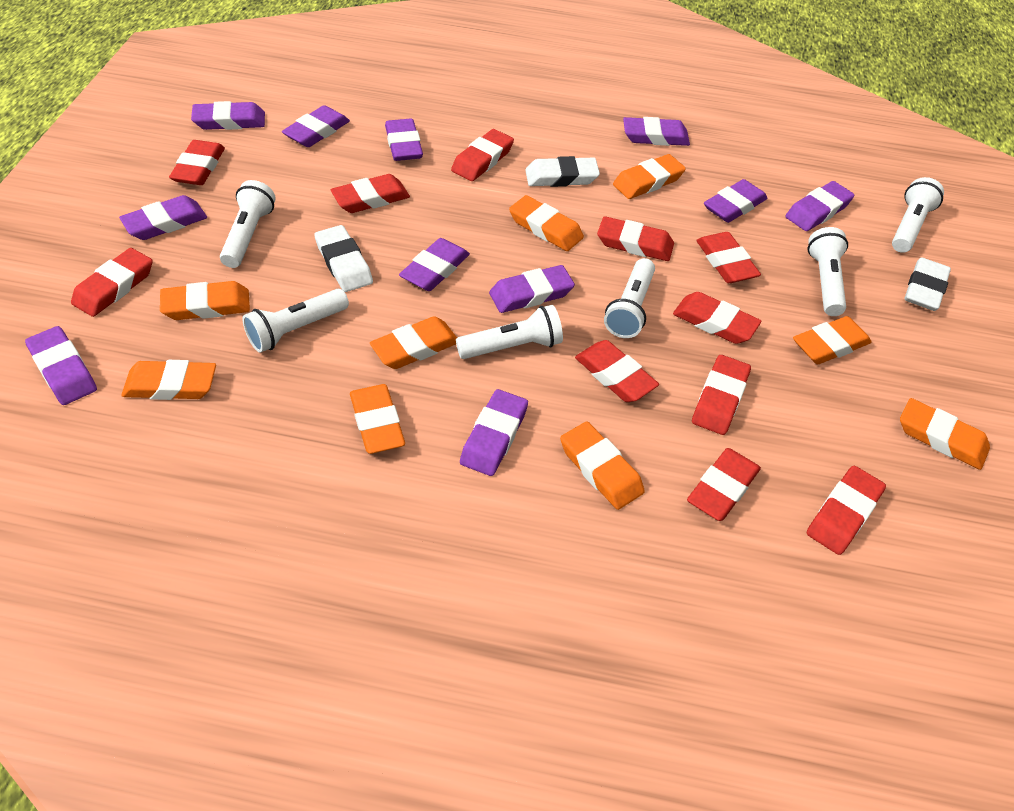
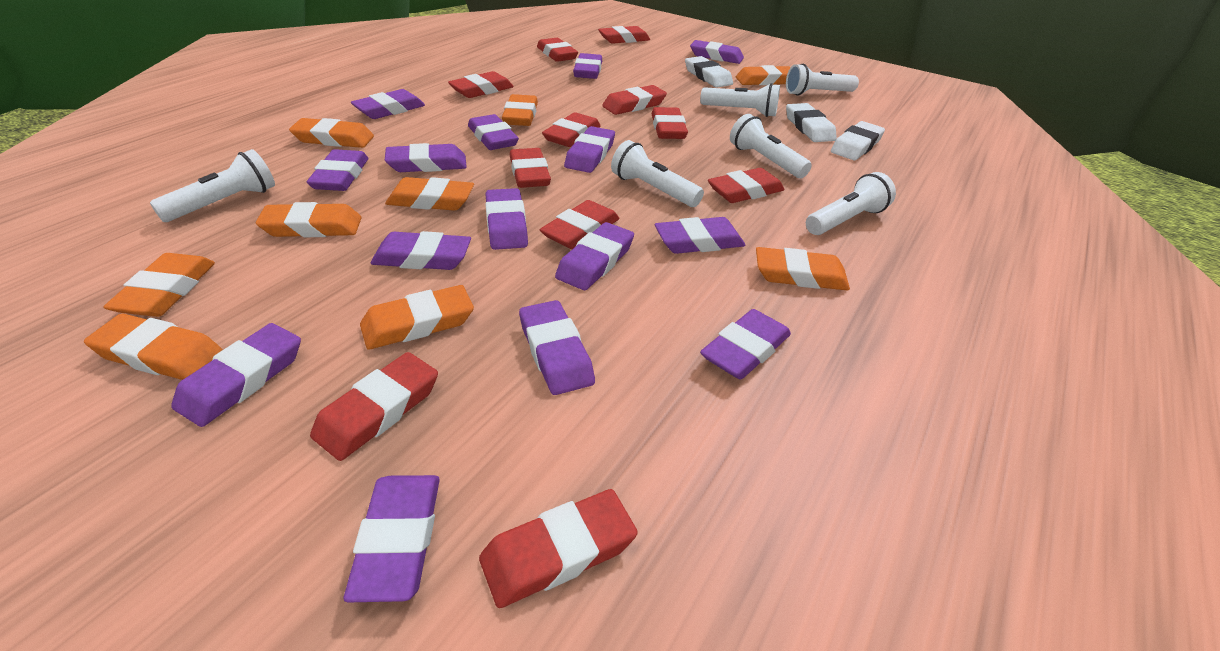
purple eraser: 11 -> 15

